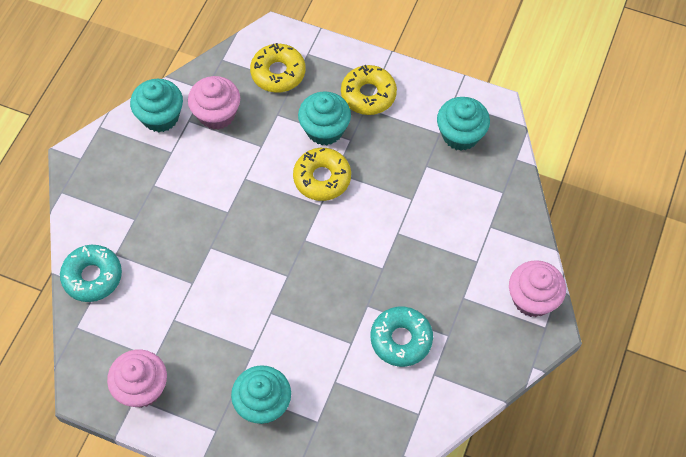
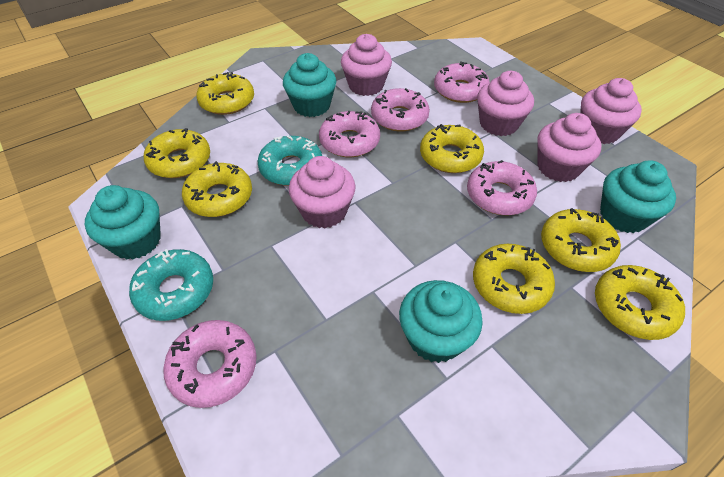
pink cupcake: 3 -> 5
pink donut: 0 -> 5
yellow donut: 3 -> 7

